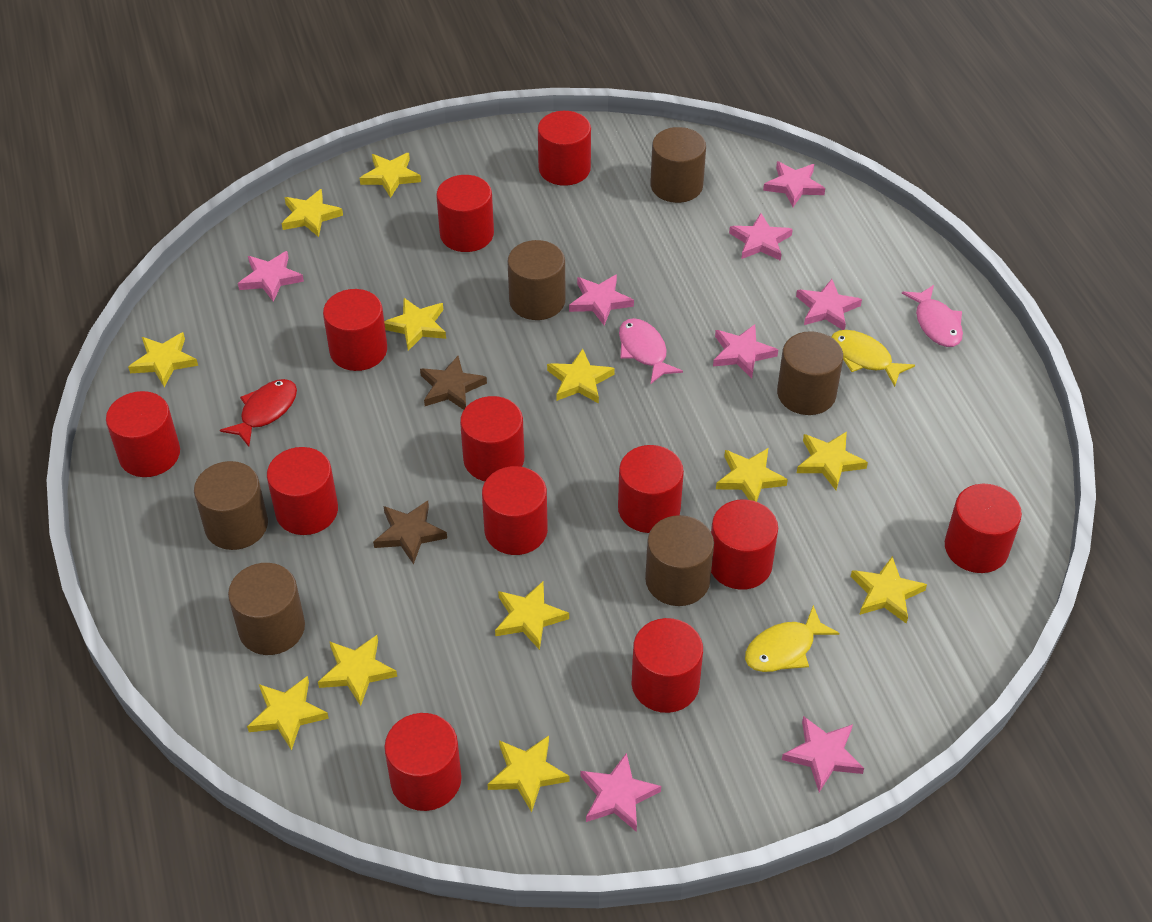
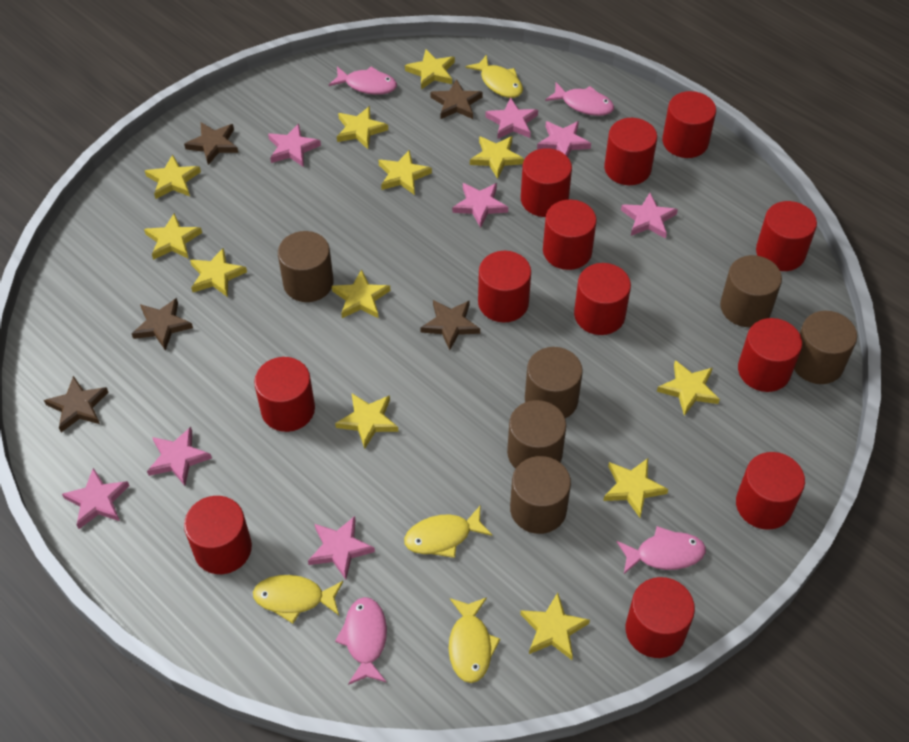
brown star: 2 -> 5
pink fish: 2 -> 4
red fish: 1 -> 0
yellow fish: 2 -> 4

